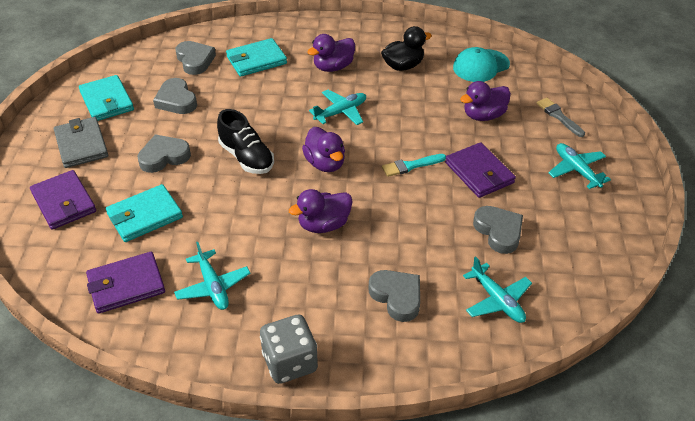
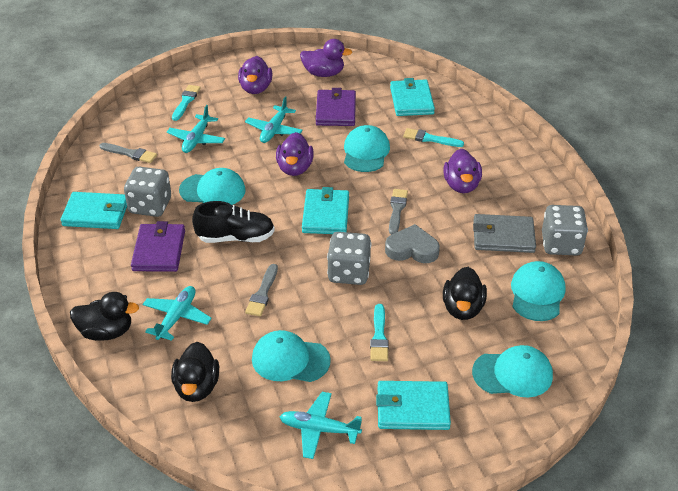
black duck: 1 -> 3
grey brush: 1 -> 3
grey dice: 1 -> 3
grey heart: 5 -> 1
purple wallet: 3 -> 2
turquoise brush: 1 -> 3
turquoise cap: 1 -> 5
turquoise wallet: 3 -> 4

